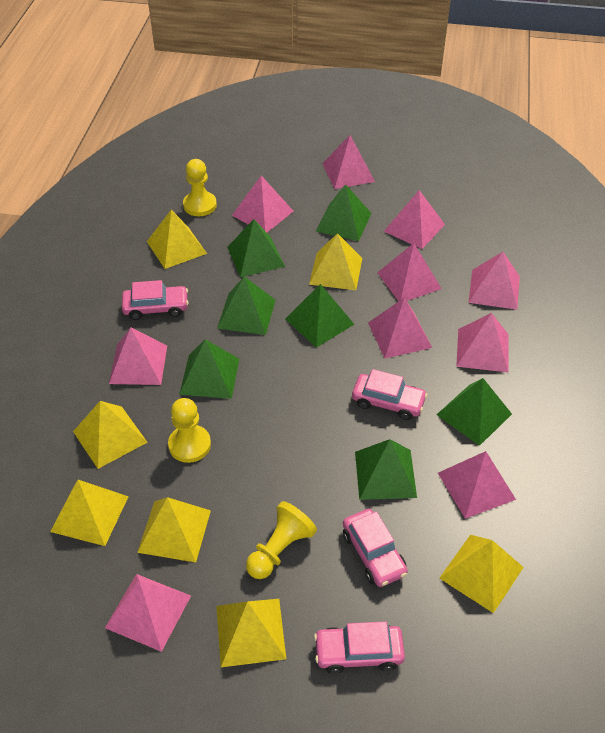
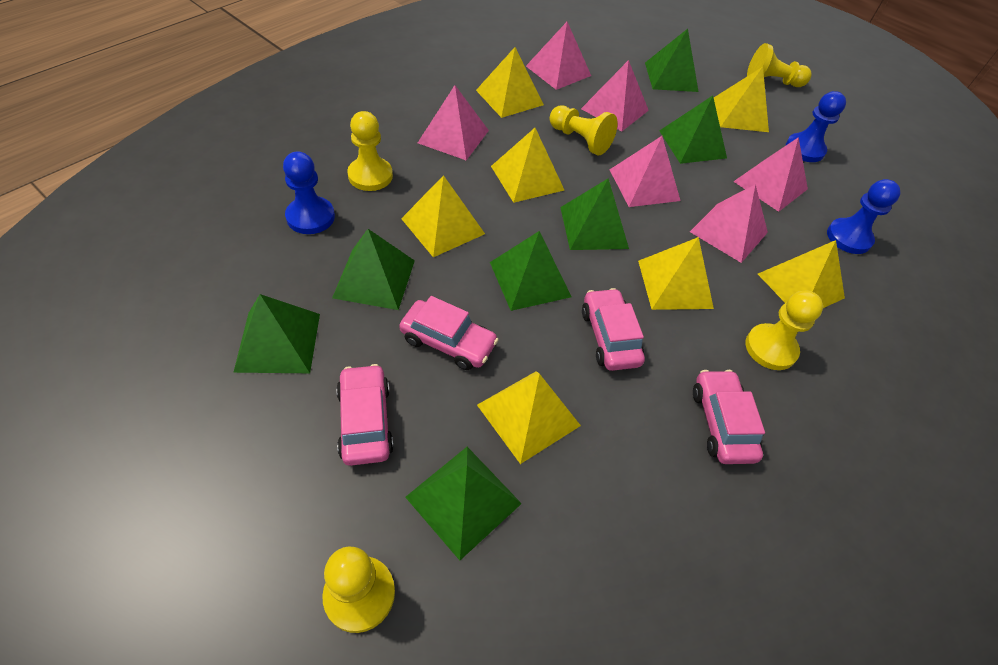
blue pawn: 0 -> 3
pink pyramid: 10 -> 6
yellow pawn: 3 -> 5

